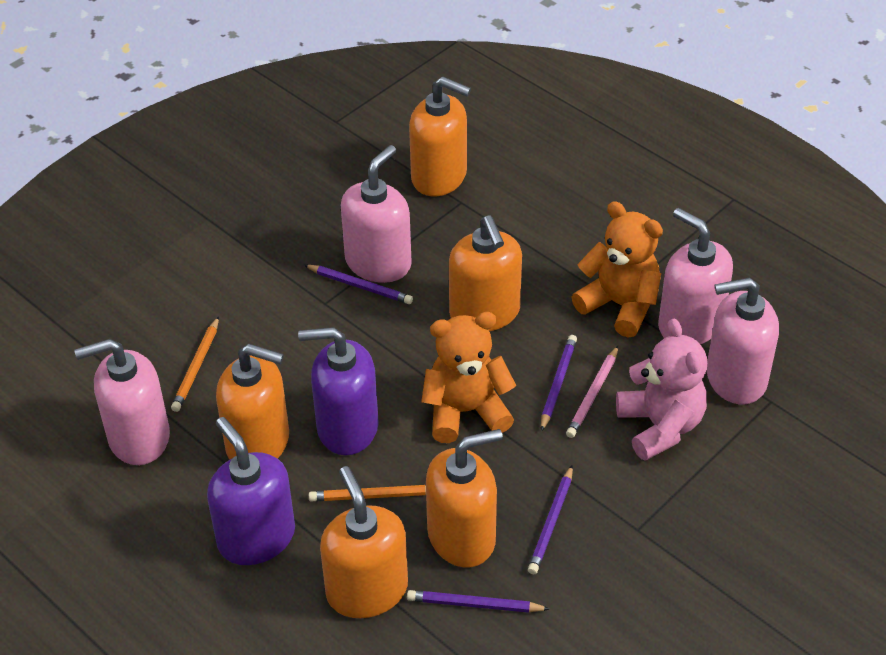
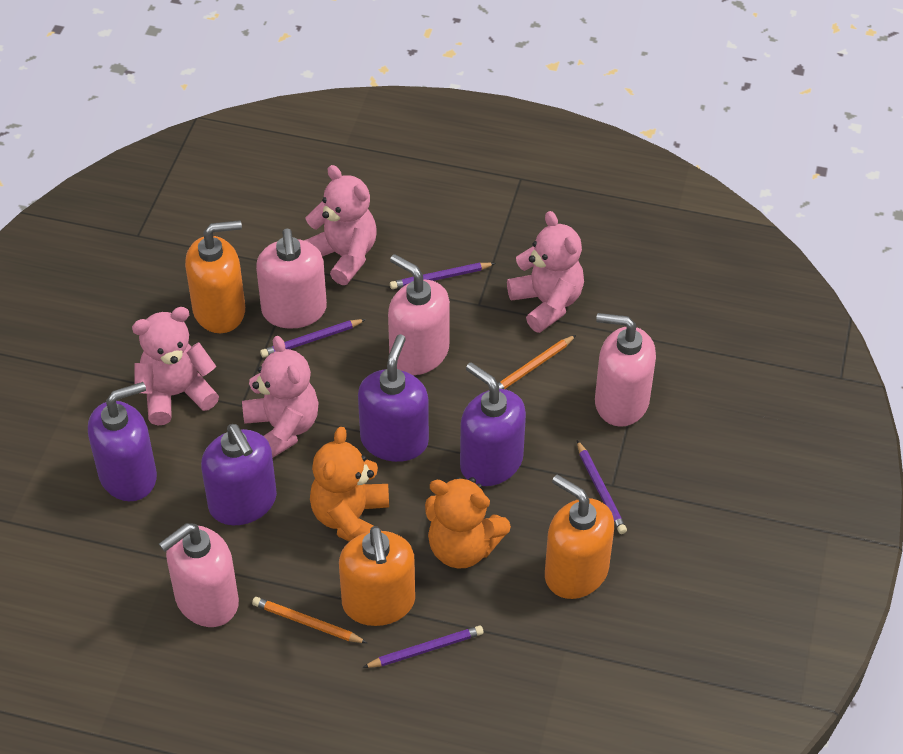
orange soap dispenser: 5 -> 3
pink pencil: 1 -> 0
pink teddy bear: 1 -> 4
purple soap dispenser: 2 -> 4

